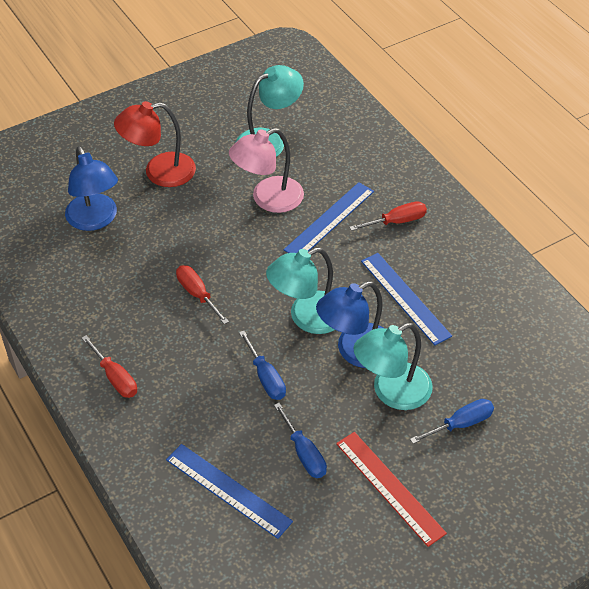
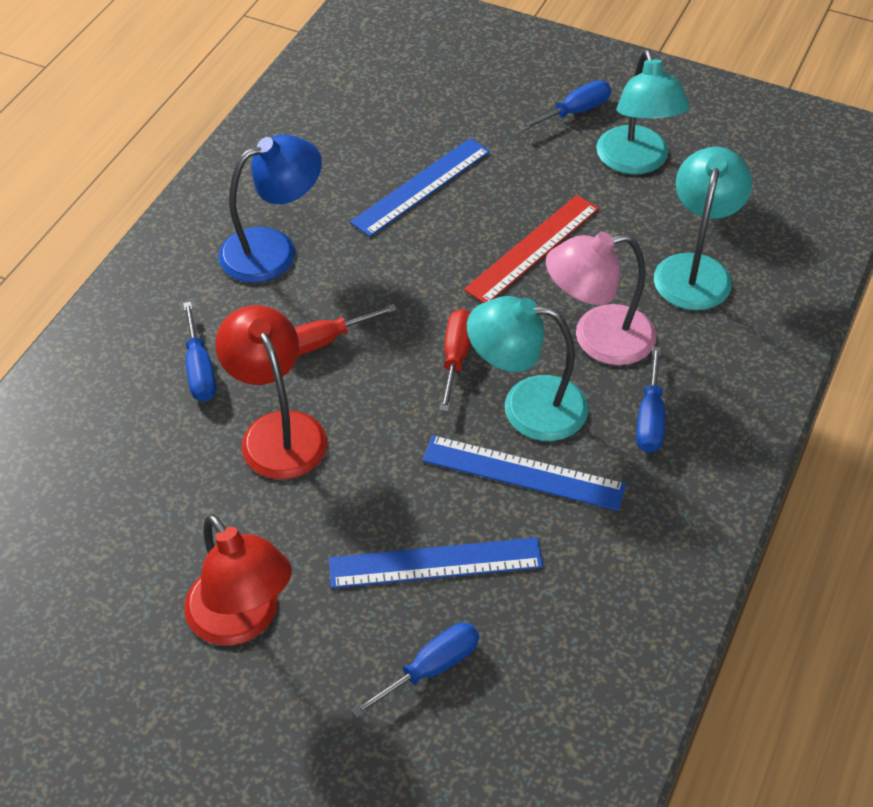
blue lamp: 2 -> 1
blue screwdriver: 3 -> 4
red lamp: 1 -> 2
red screwdriver: 3 -> 2

